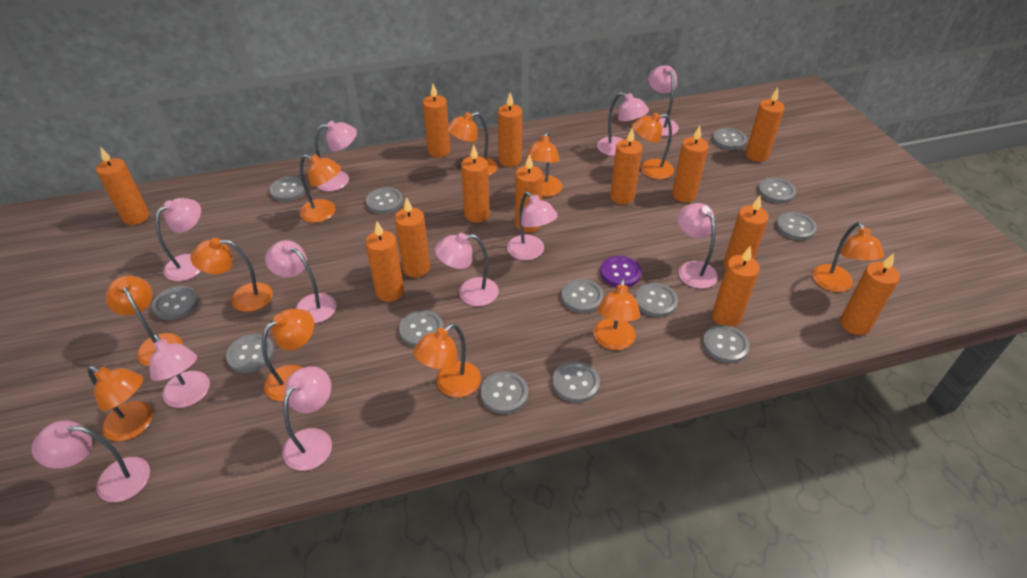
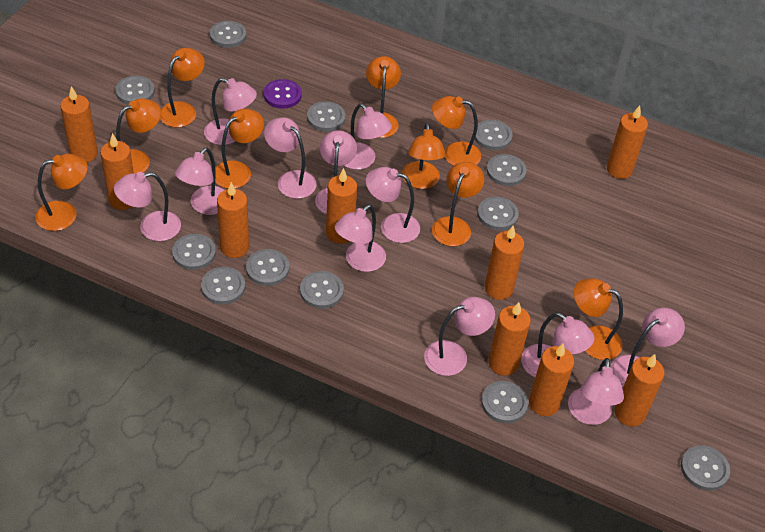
grey button: 13 -> 12
orange candle: 13 -> 9
orange lamp: 11 -> 9
pink lamp: 11 -> 12

